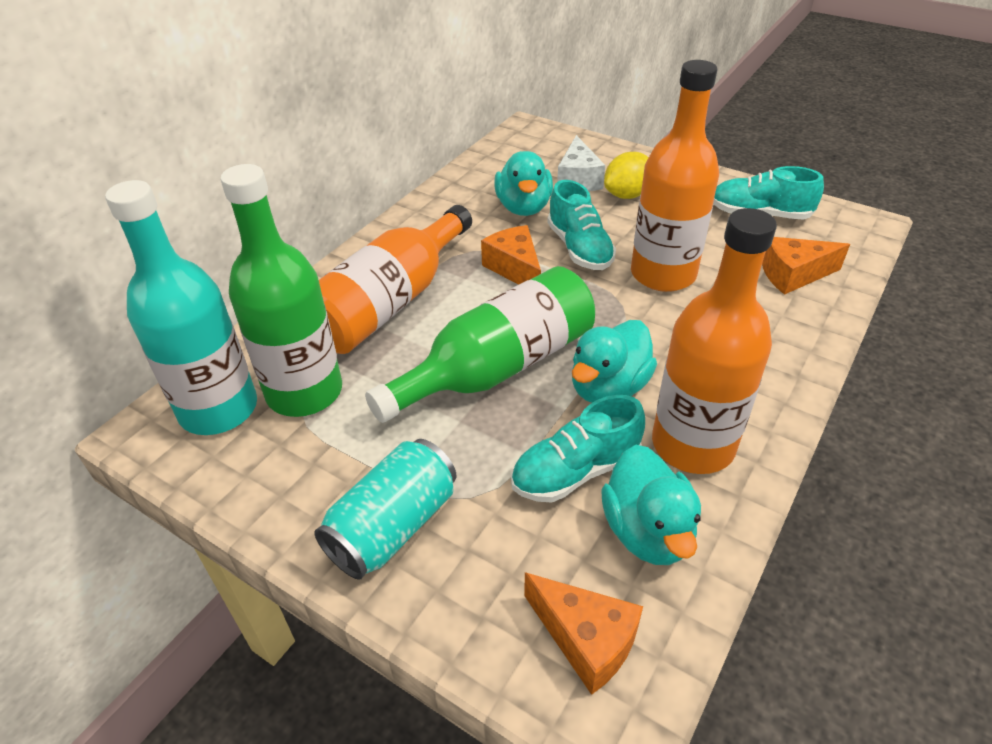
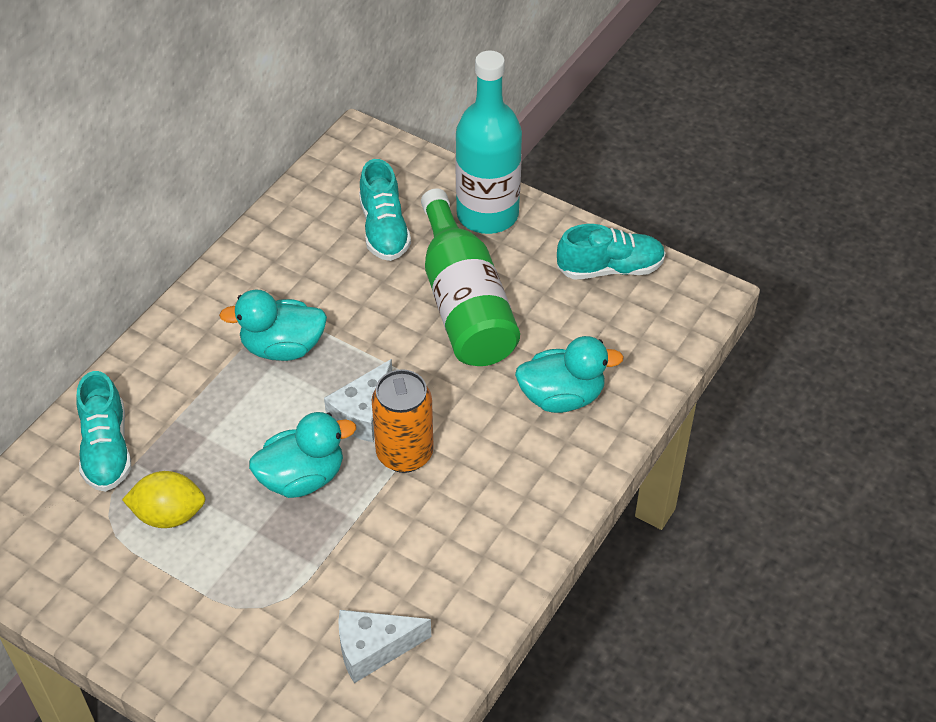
green bottle: 2 -> 1
orange bottle: 3 -> 0
orange can: 0 -> 1
orange cheese: 3 -> 0
turquoise can: 1 -> 0
white cheese: 1 -> 2

